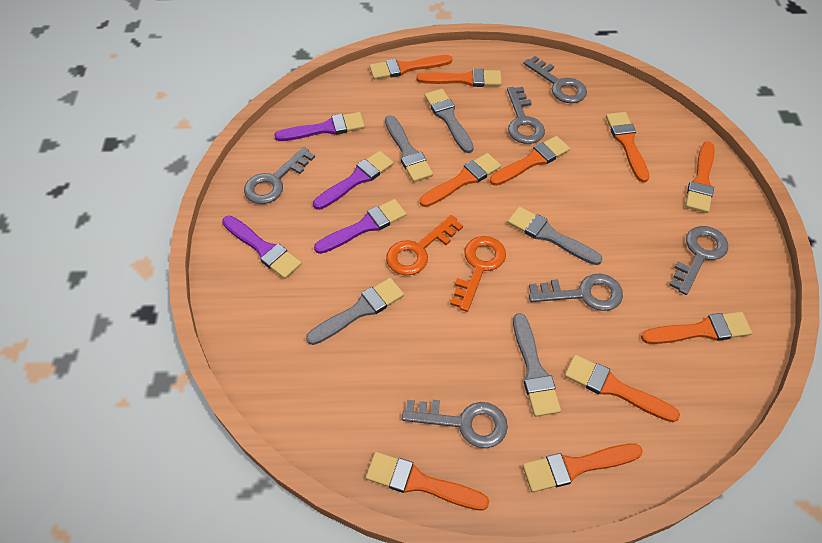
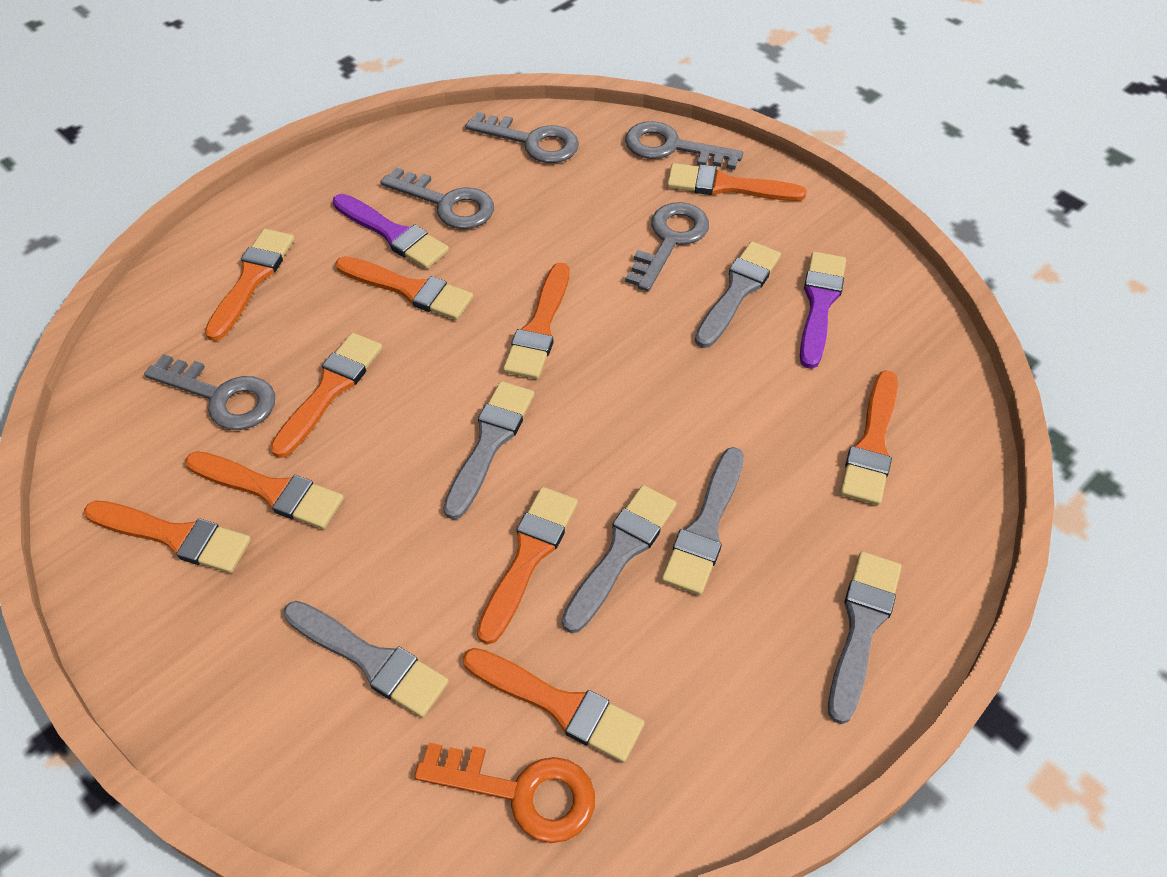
grey brush: 5 -> 6
grey key: 6 -> 5
orange key: 2 -> 1
purple brush: 4 -> 2

